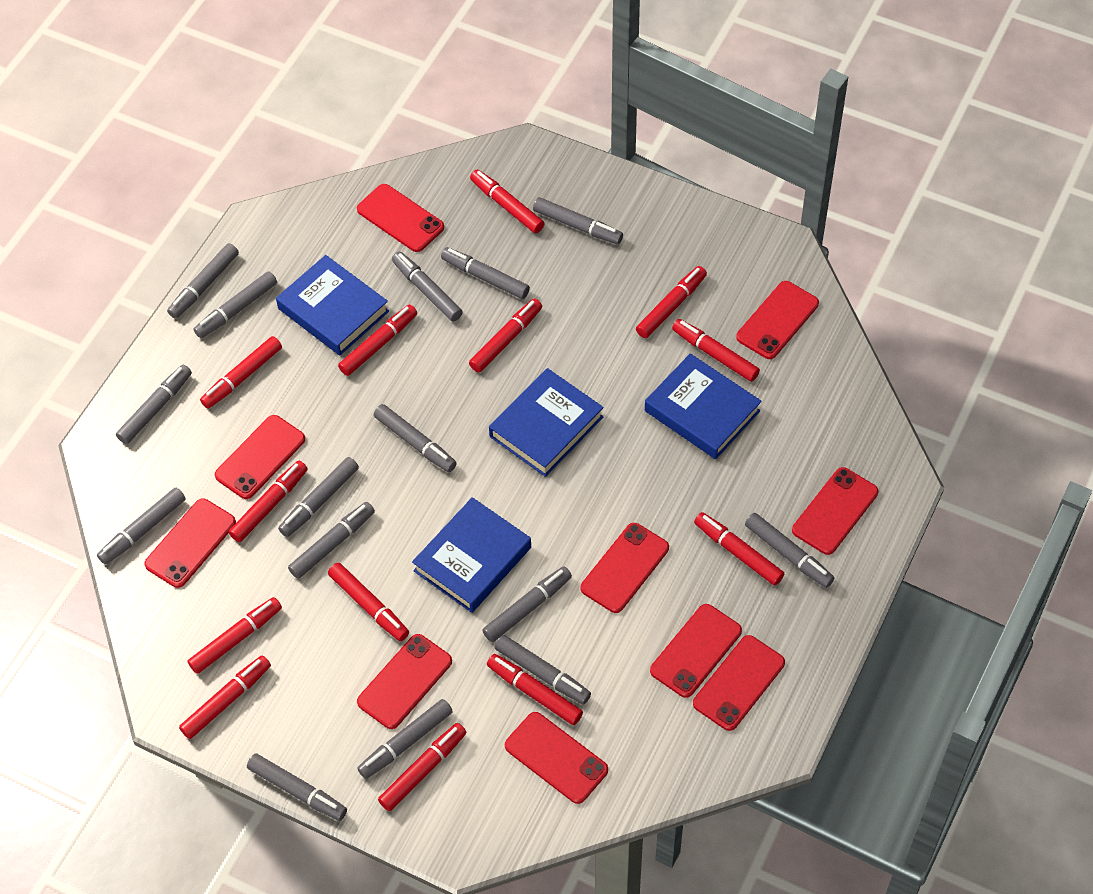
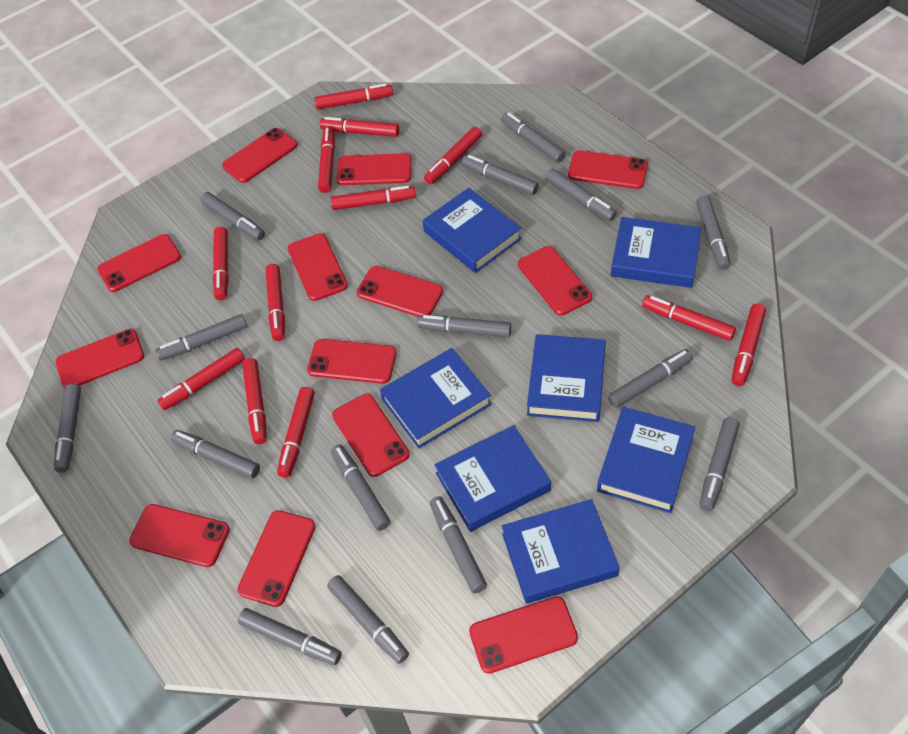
blue book: 4 -> 7
red marker: 13 -> 12
red phone: 10 -> 13

